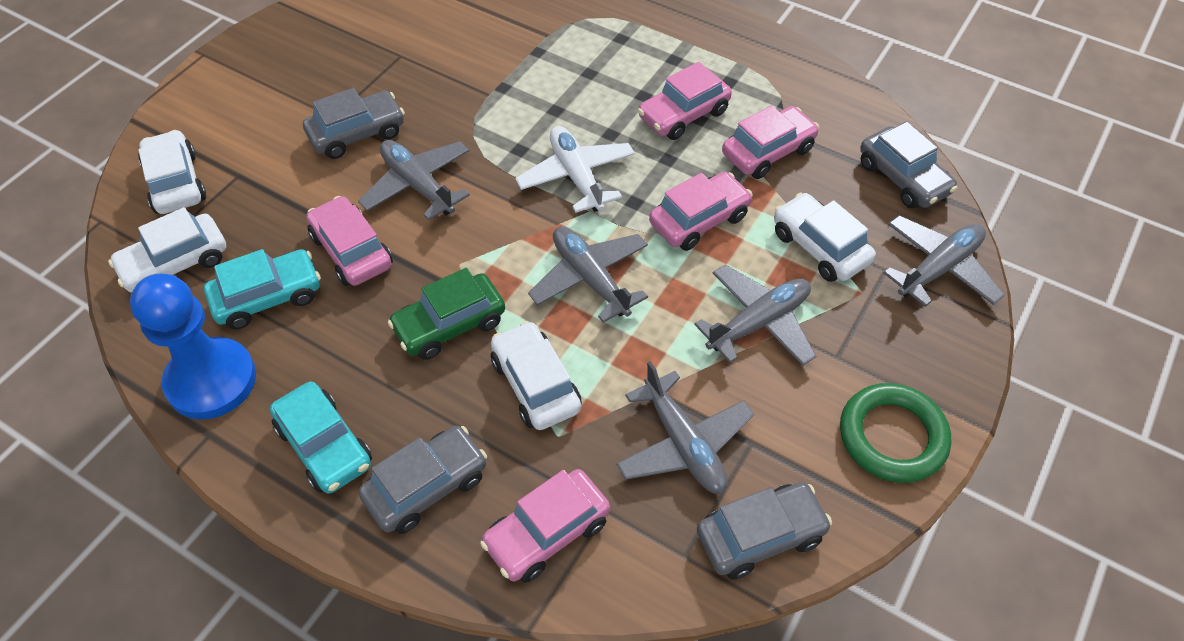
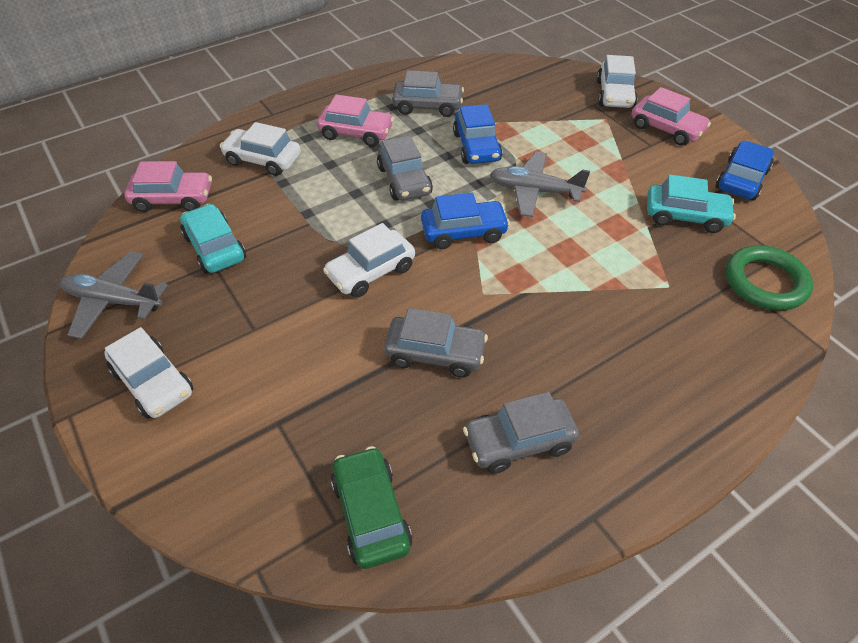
blue car: 0 -> 3
blue pawn: 1 -> 0
grey plane: 5 -> 2
pink car: 5 -> 3
white plane: 1 -> 0

